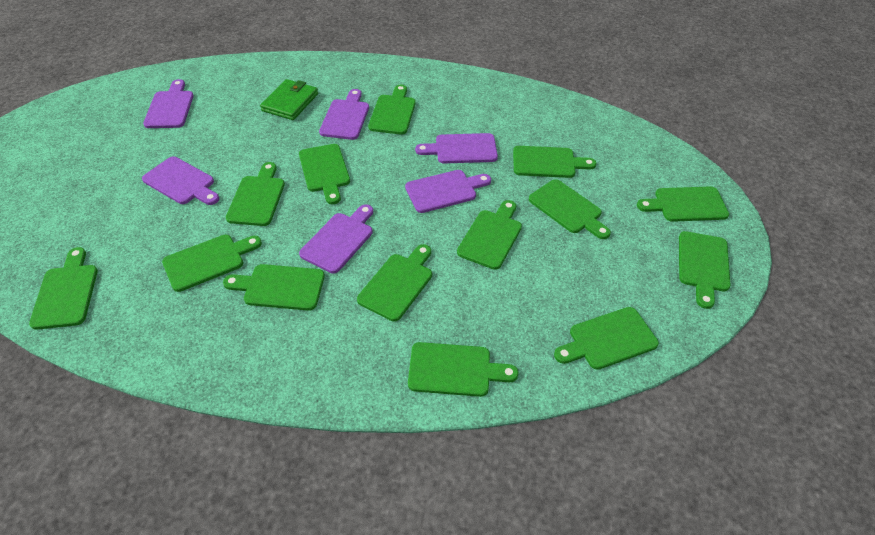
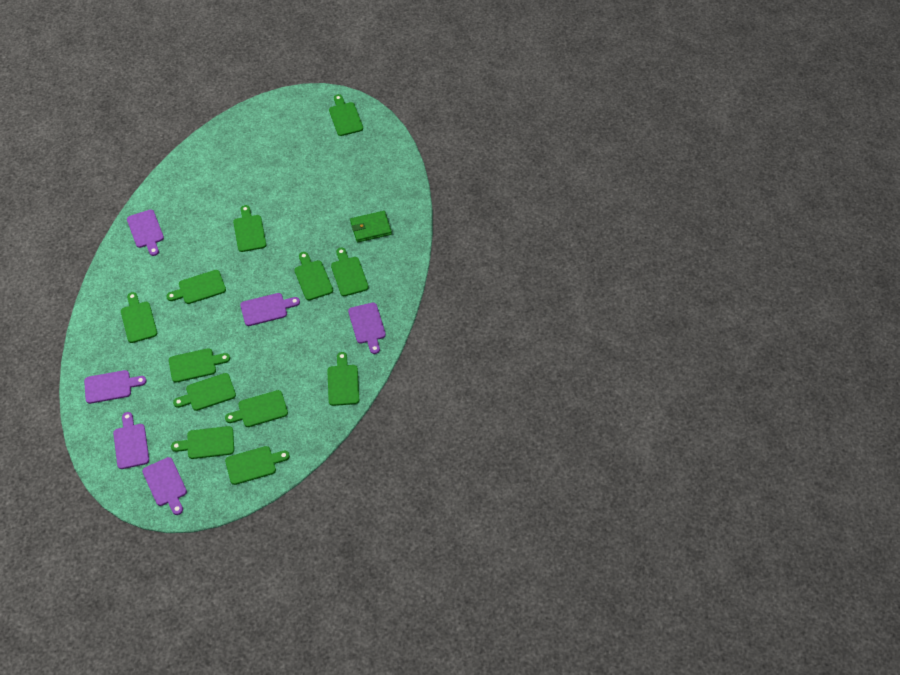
green cutting board: 14 -> 12

